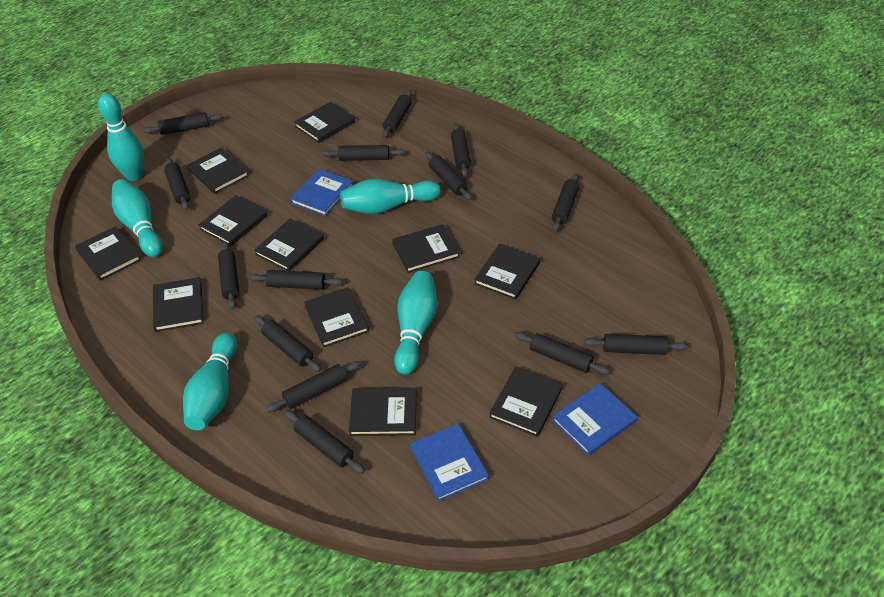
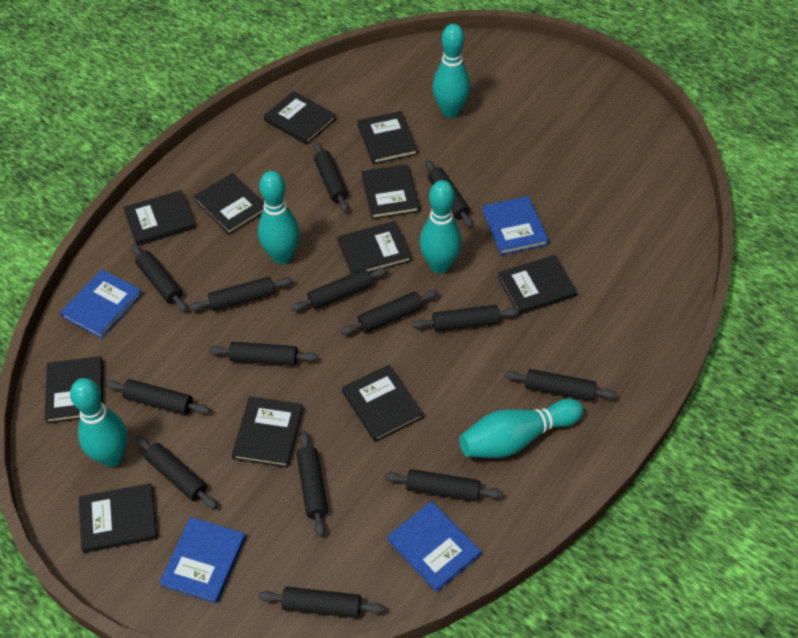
blue book: 3 -> 4

